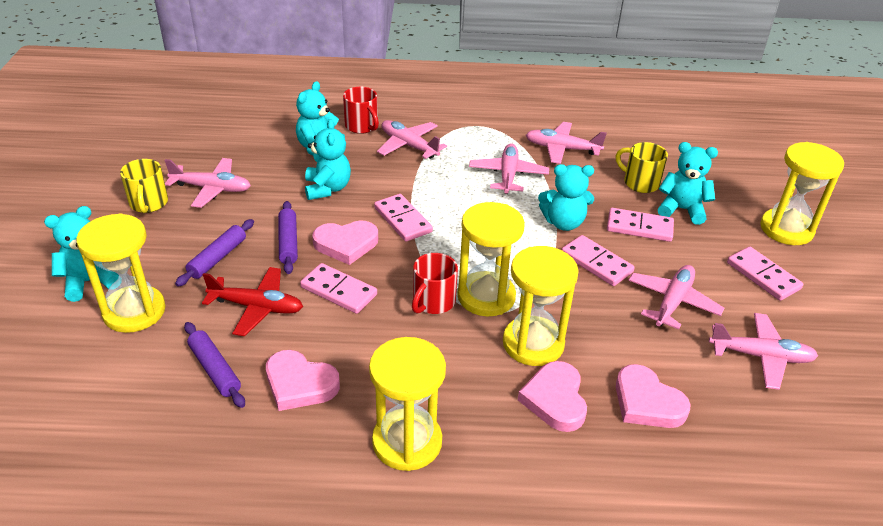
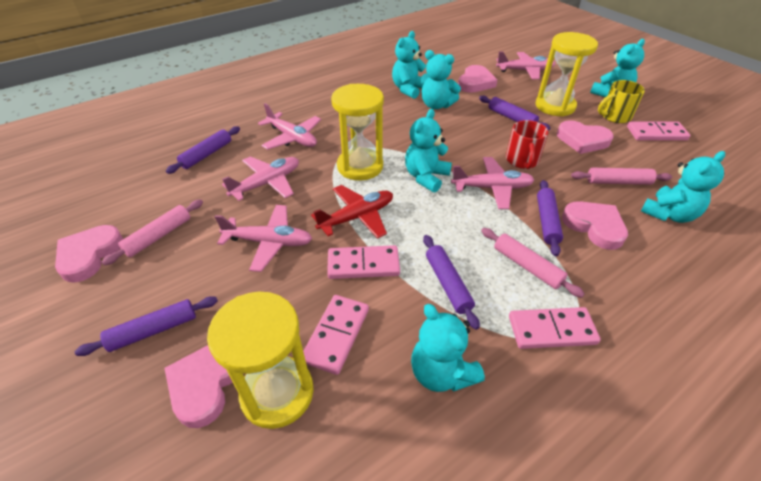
pink domino: 5 -> 4
pink heart: 4 -> 5
pink plane: 6 -> 5
pink rolling pin: 0 -> 3
purple rolling pin: 3 -> 5
red mug: 2 -> 1
turquoise teddy bear: 5 -> 6
yellow hourglass: 5 -> 3
yellow mug: 2 -> 1

